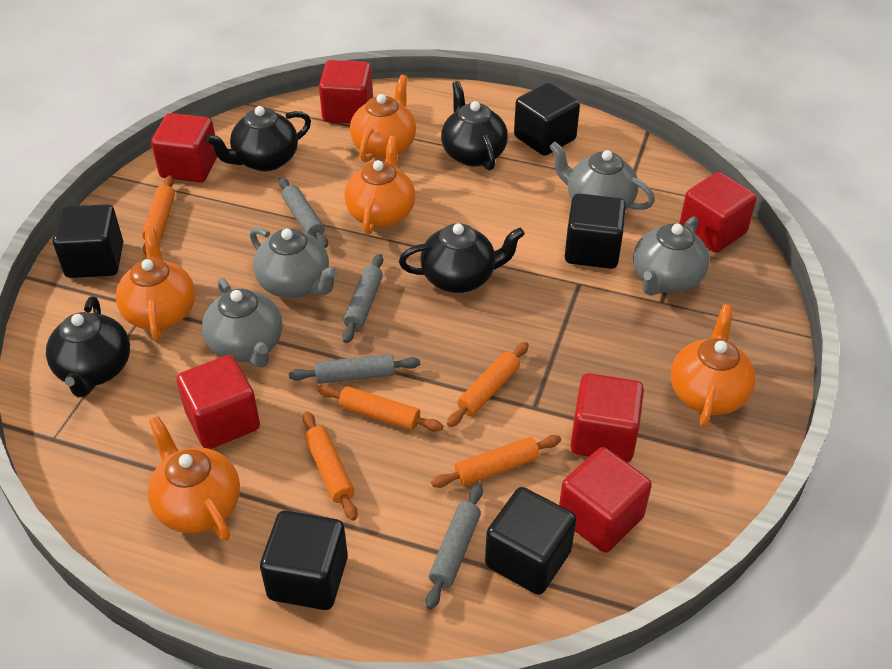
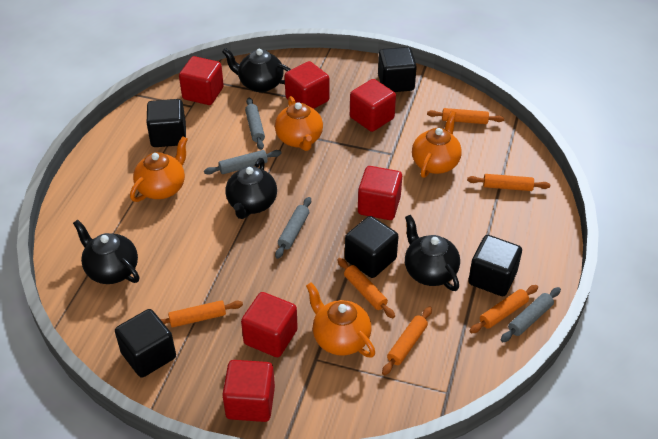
grey teapot: 4 -> 0
orange rolling pin: 5 -> 6
orange teapot: 5 -> 4

